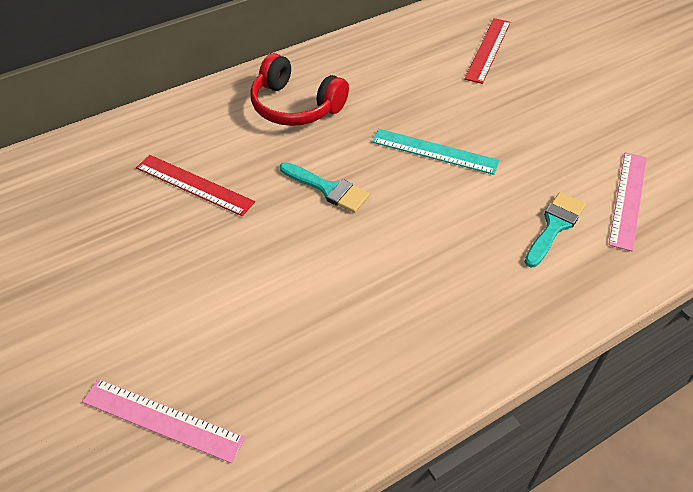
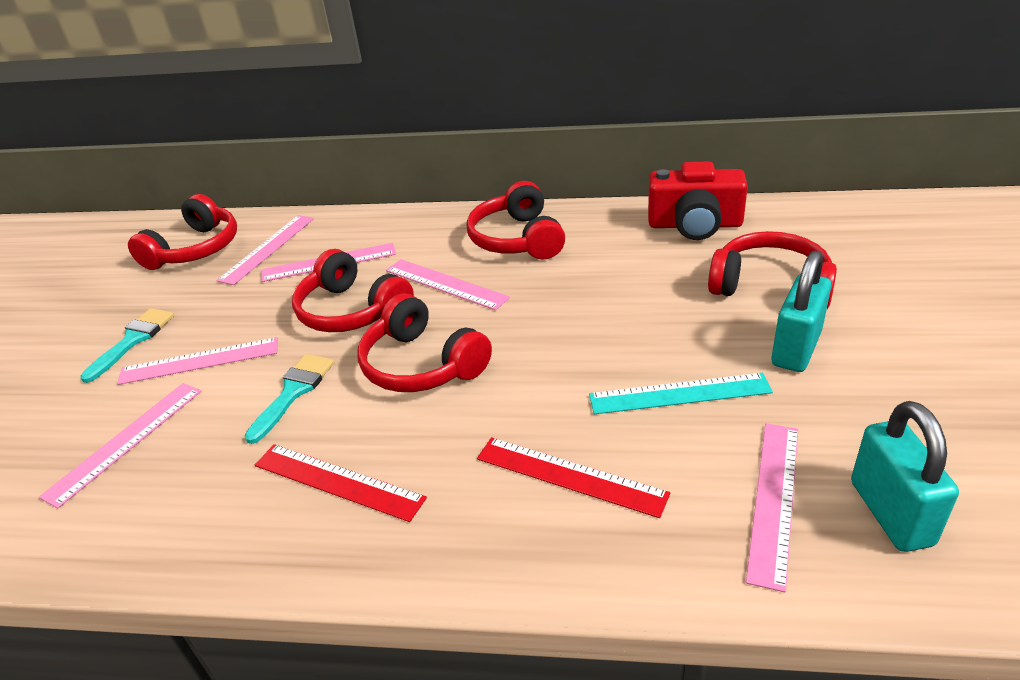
pink ruler: 2 -> 6
red camera: 0 -> 1
red headphones: 1 -> 5
turquoise padlock: 0 -> 2

